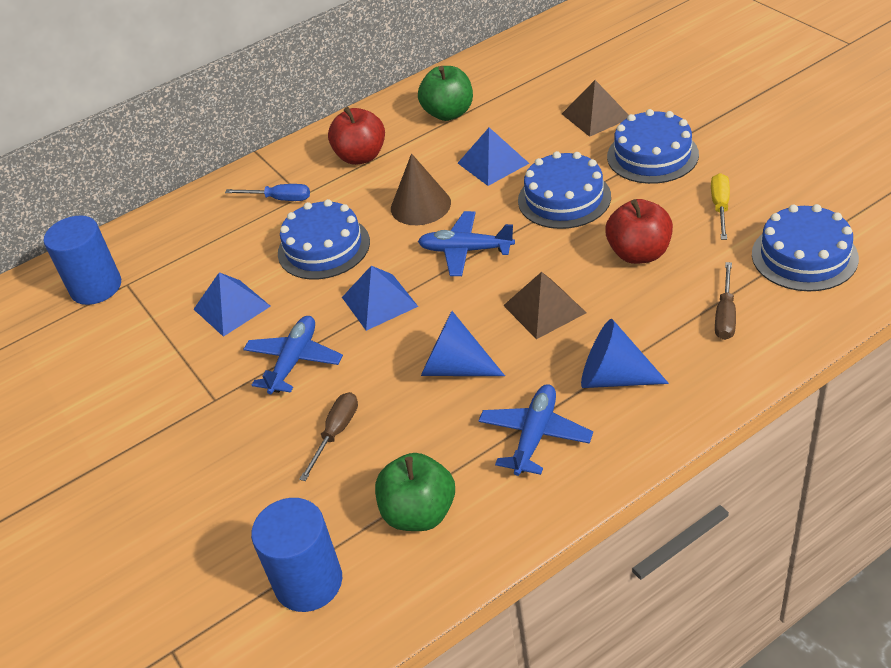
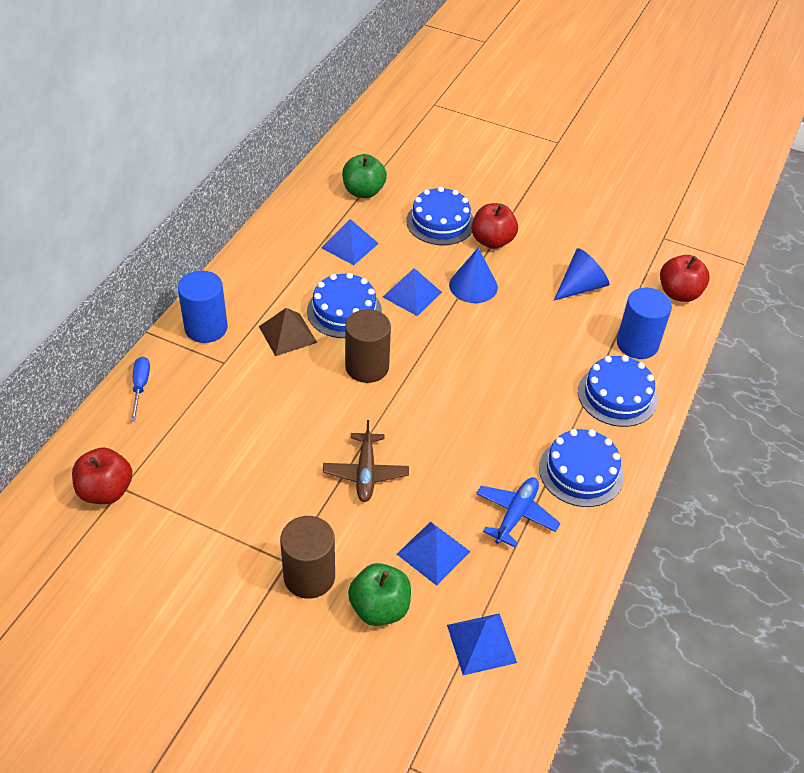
blue plane: 3 -> 1
blue pyramid: 3 -> 4
brown cone: 1 -> 0
brown cylinder: 0 -> 2
brown plane: 0 -> 1
brown pyramid: 2 -> 1
brown screwdriver: 2 -> 0
red apple: 2 -> 3
yellow screwdriver: 1 -> 0

